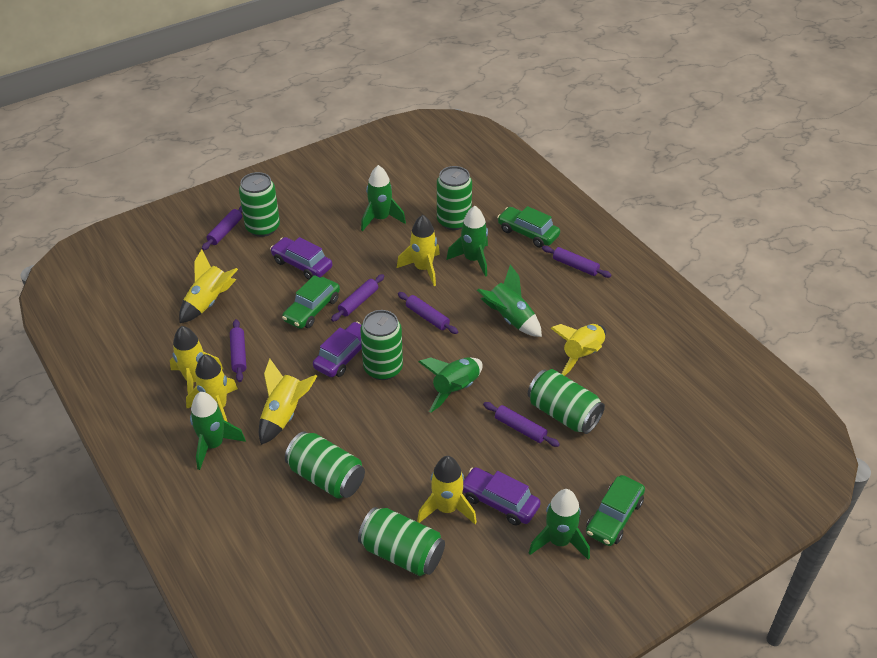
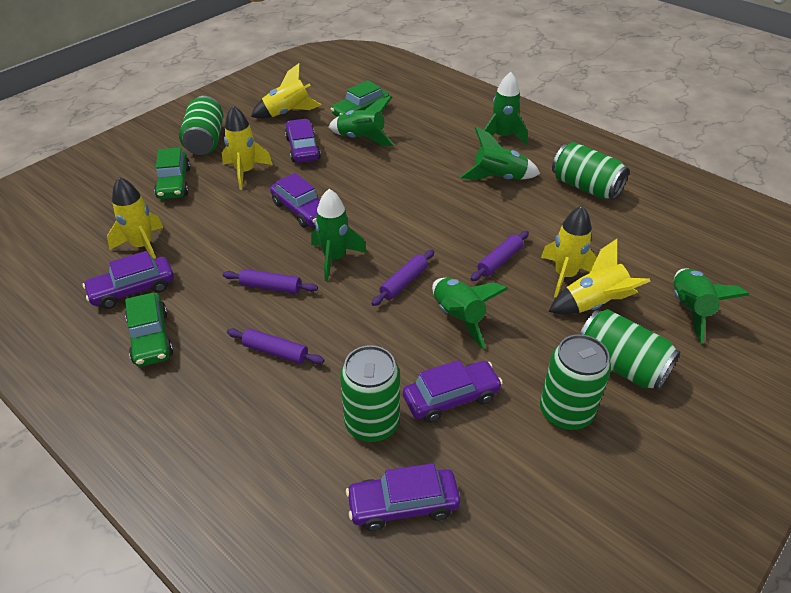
green can: 6 -> 5
purple car: 3 -> 5
purple rolling pin: 6 -> 4
yellow rocket: 7 -> 5

